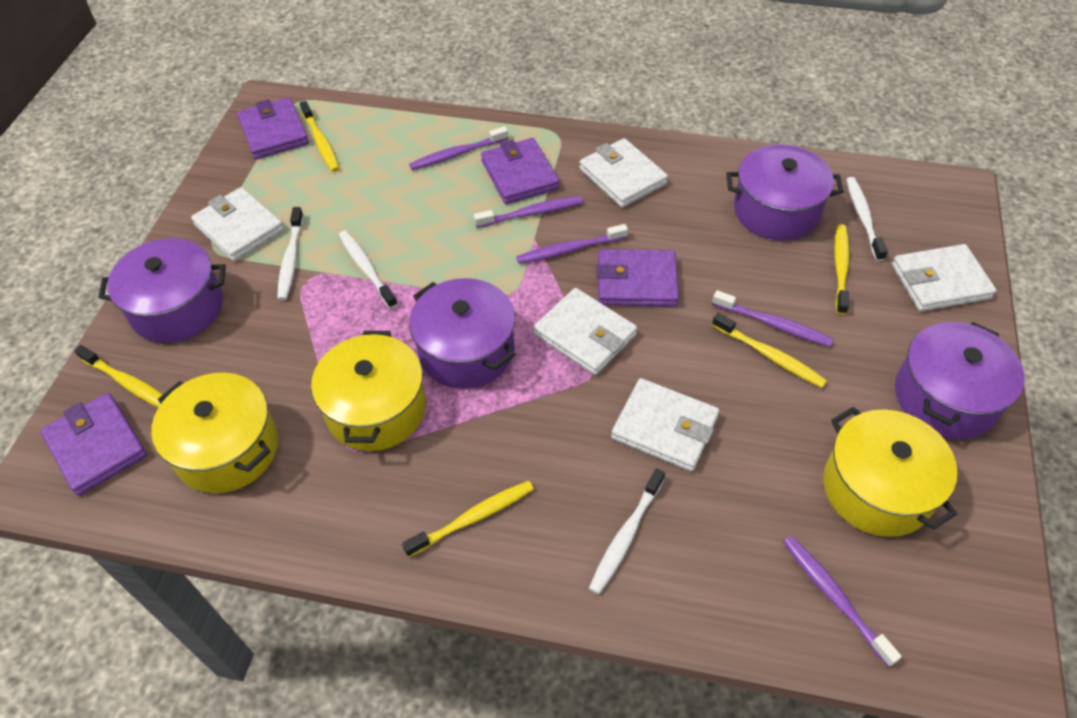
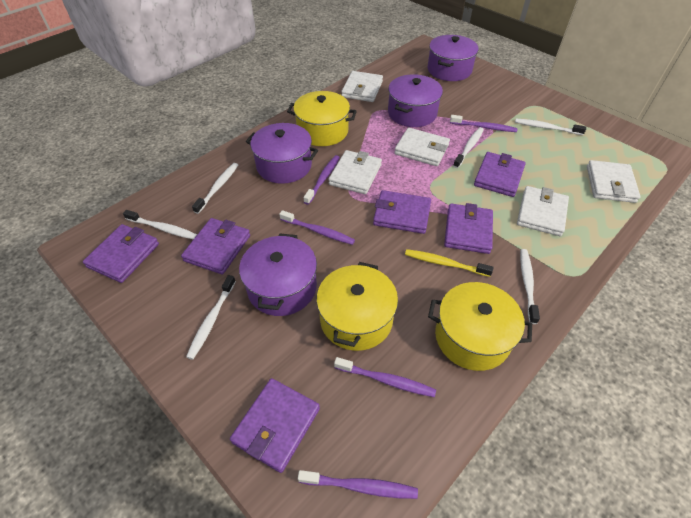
purple wallet: 4 -> 6
white toothbrush: 4 -> 6
yellow toothbrush: 5 -> 1

